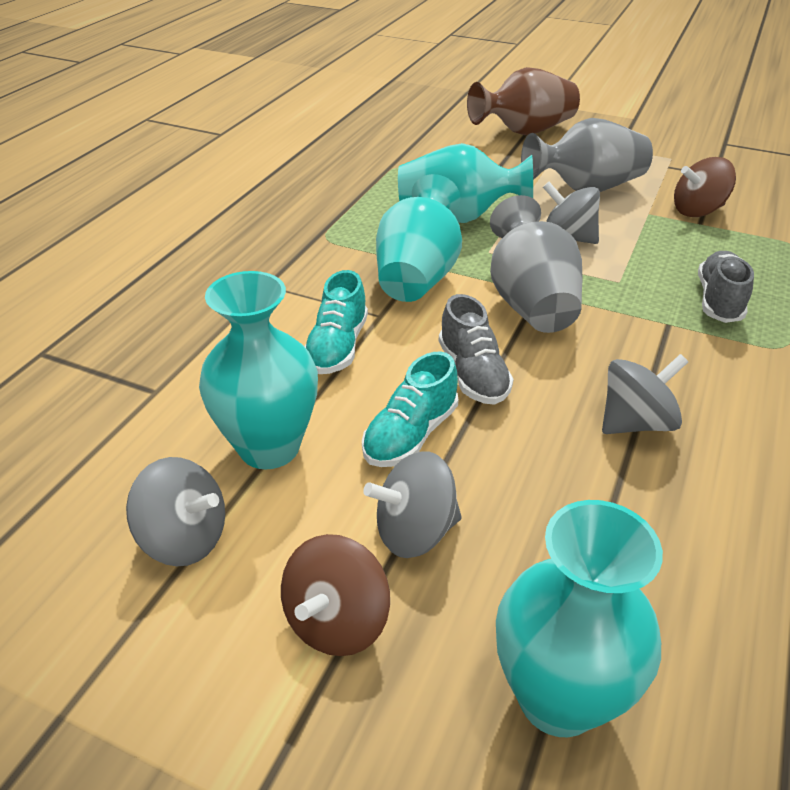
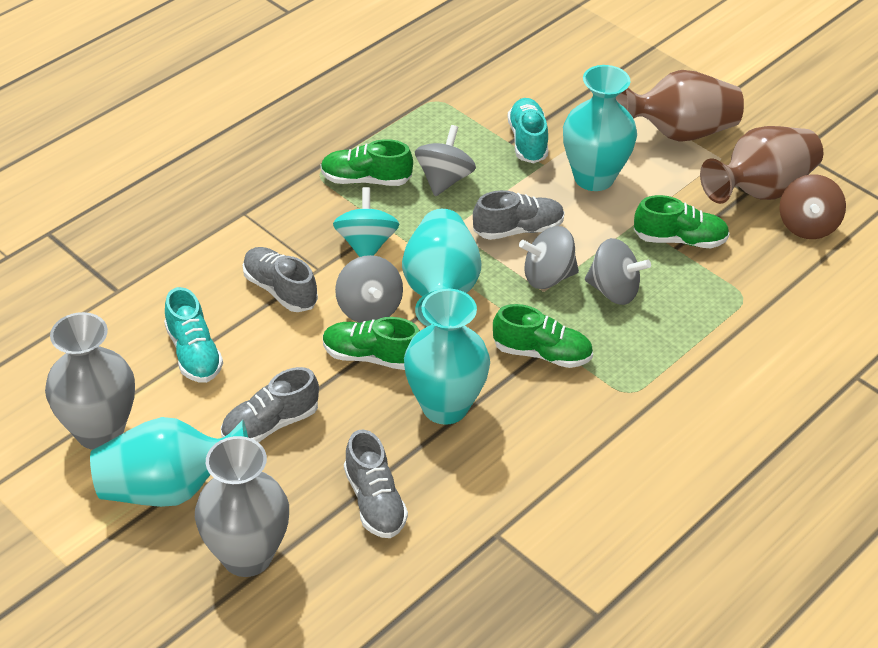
brown spinning top: 2 -> 1
brown vase: 1 -> 2
green shoe: 0 -> 4
grey shoe: 2 -> 4
turquoise spinning top: 0 -> 1

